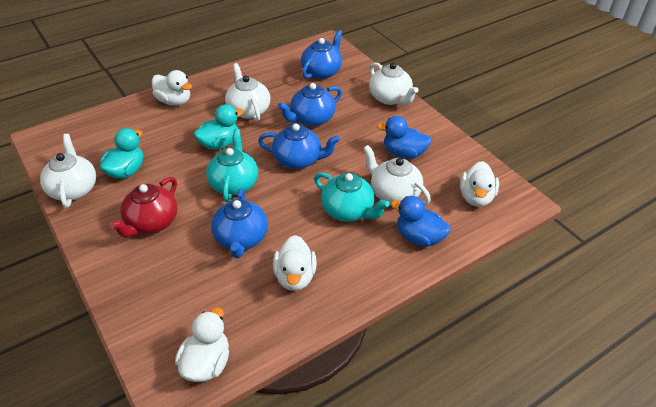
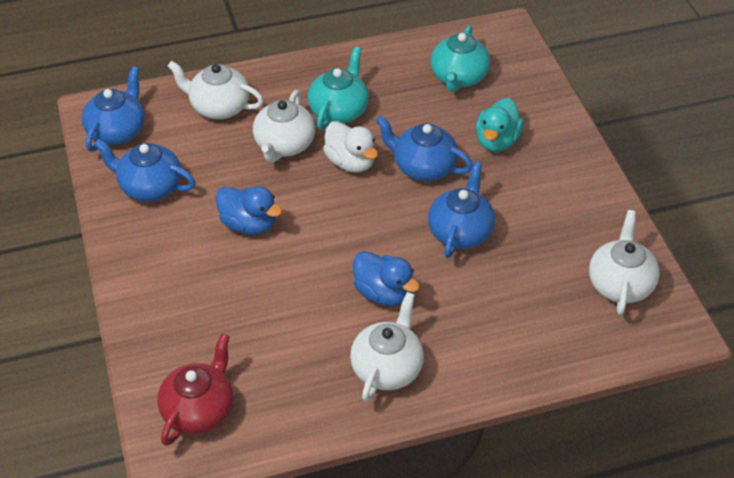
turquoise duck: 2 -> 1
white duck: 4 -> 1

